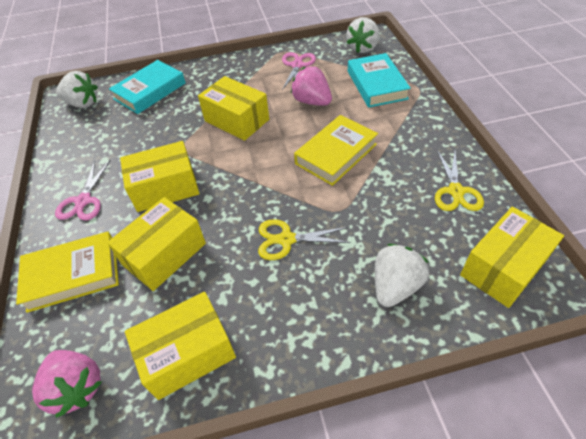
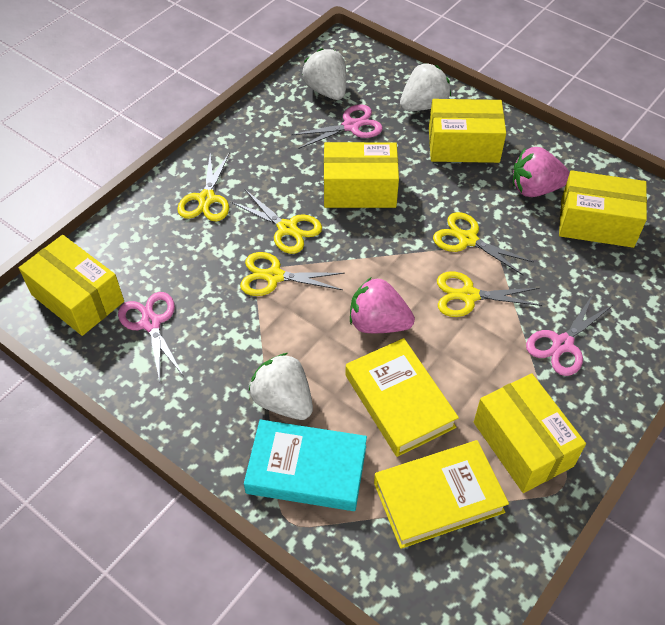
pink scissors: 2 -> 3
turquoise book: 2 -> 1
yellow scissors: 2 -> 5

